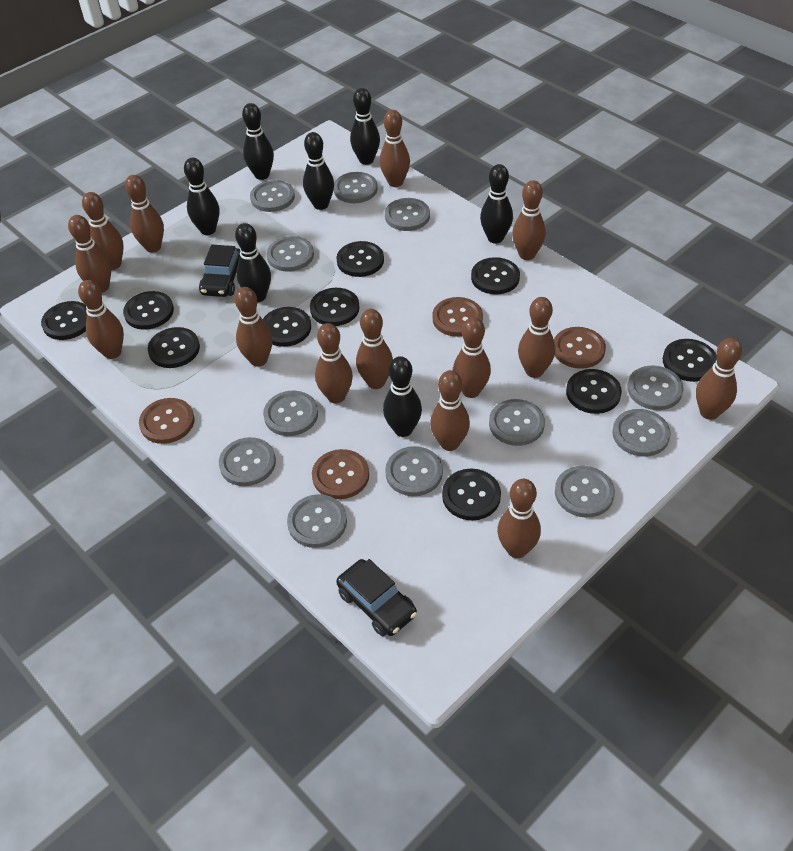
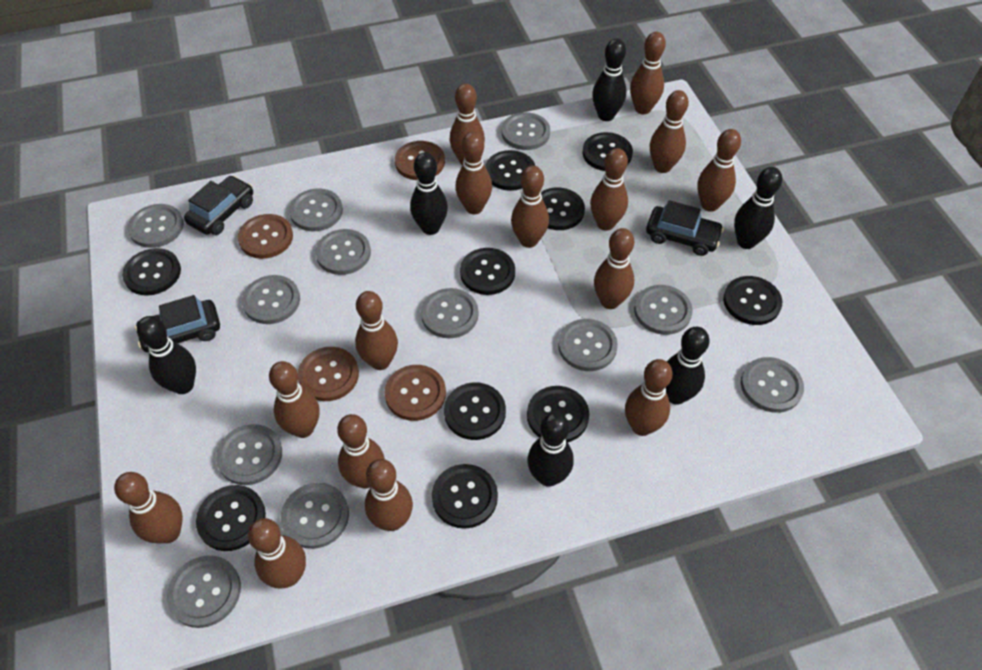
black bowling pin: 7 -> 6
black car: 2 -> 3
brown bowling pin: 14 -> 15

